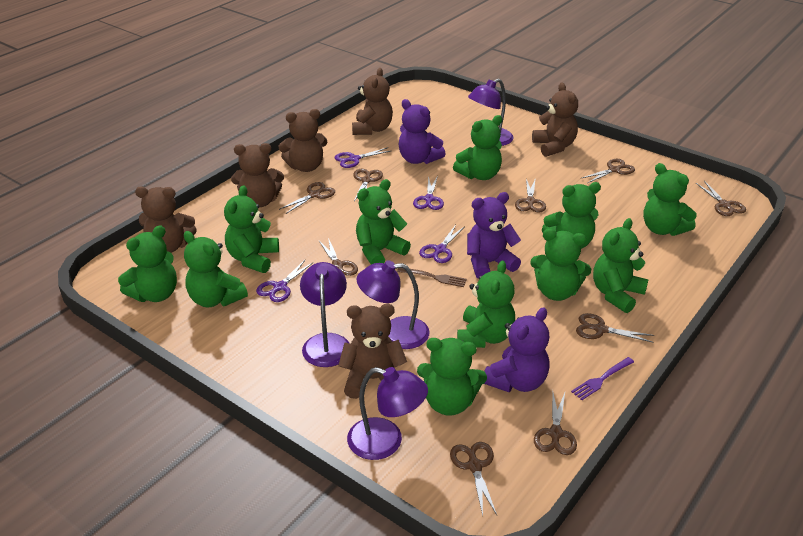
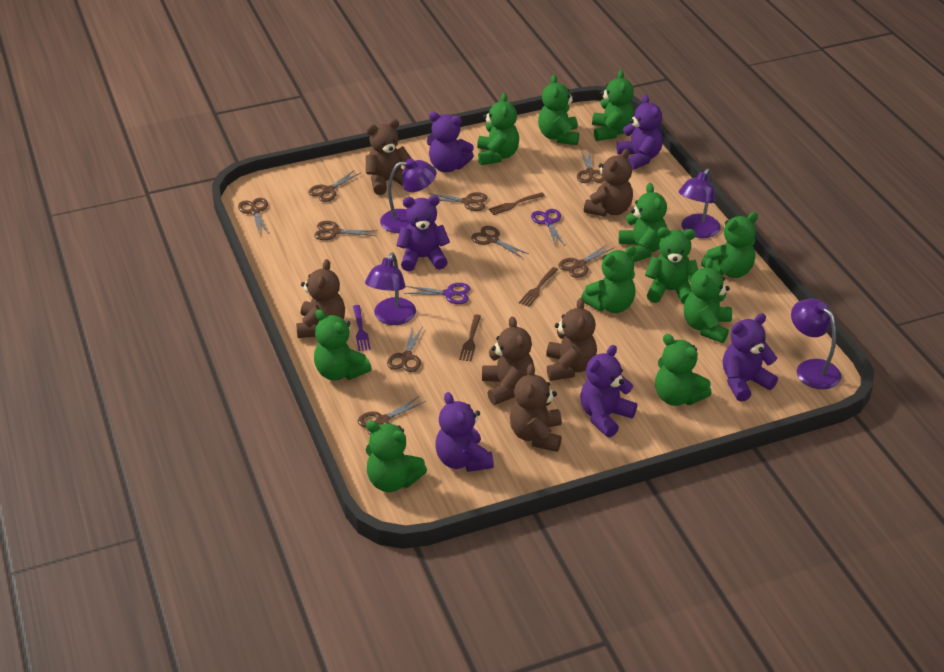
brown fork: 1 -> 3
purple scissors: 4 -> 2
purple teddy bear: 3 -> 6

